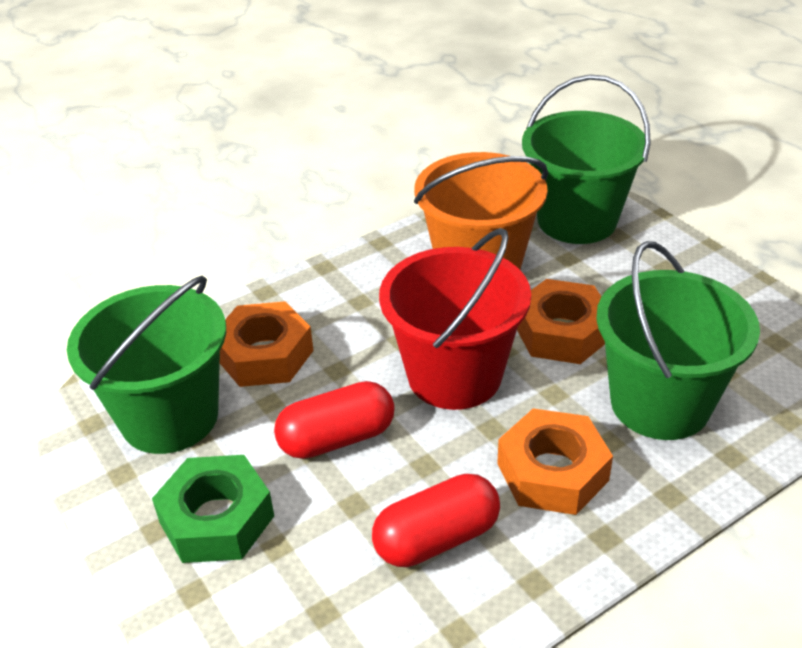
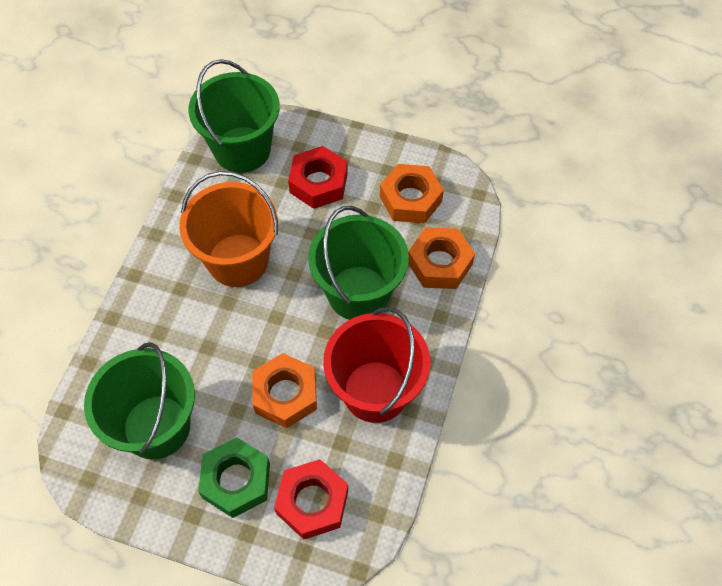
red capsule: 2 -> 0
red nut: 0 -> 2

